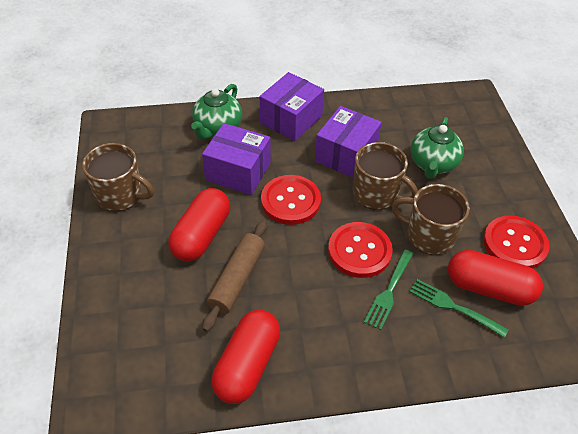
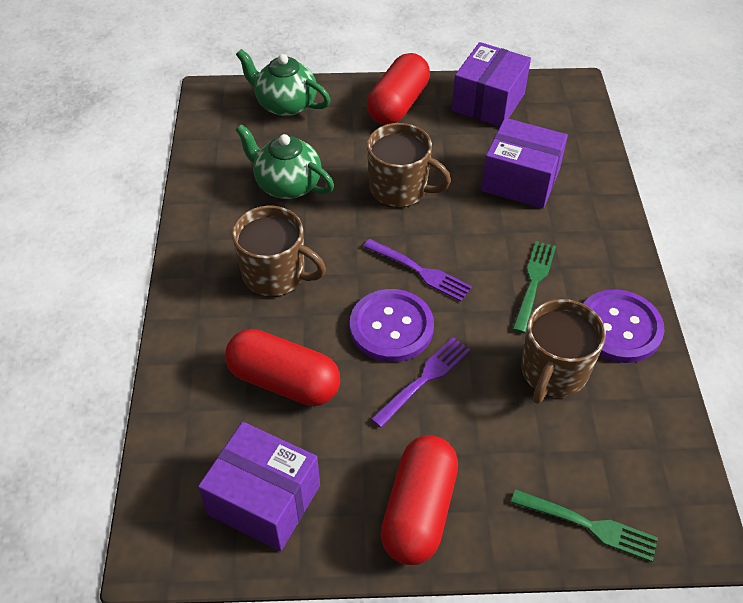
brown rolling pin: 1 -> 0
purple button: 0 -> 2
purple fork: 0 -> 2
red button: 3 -> 0

